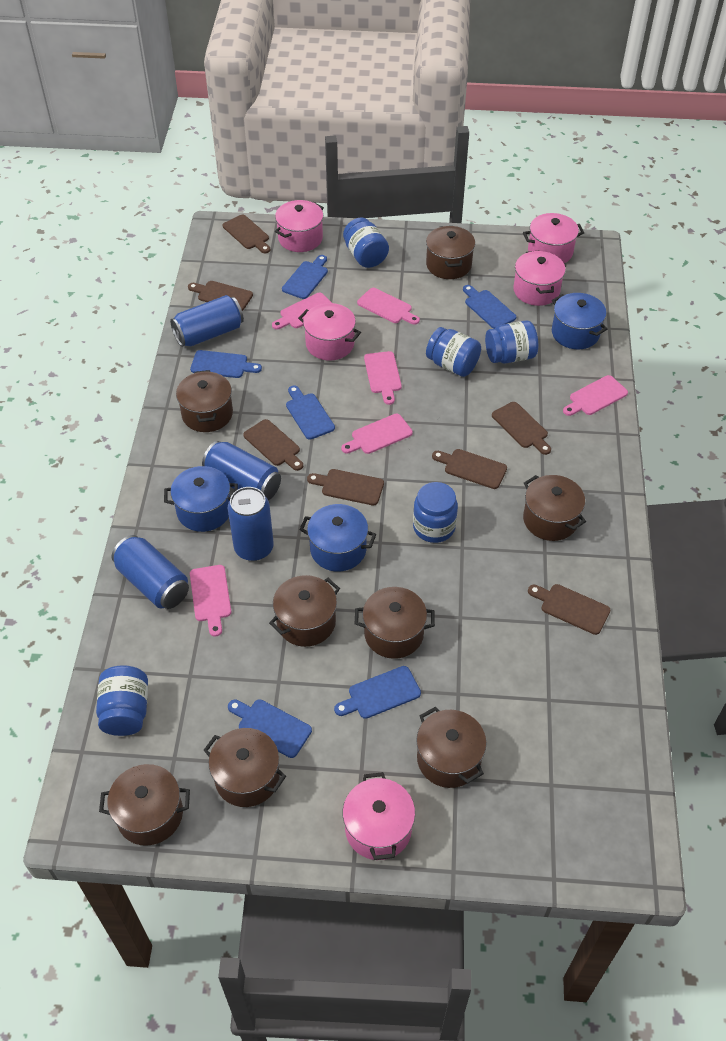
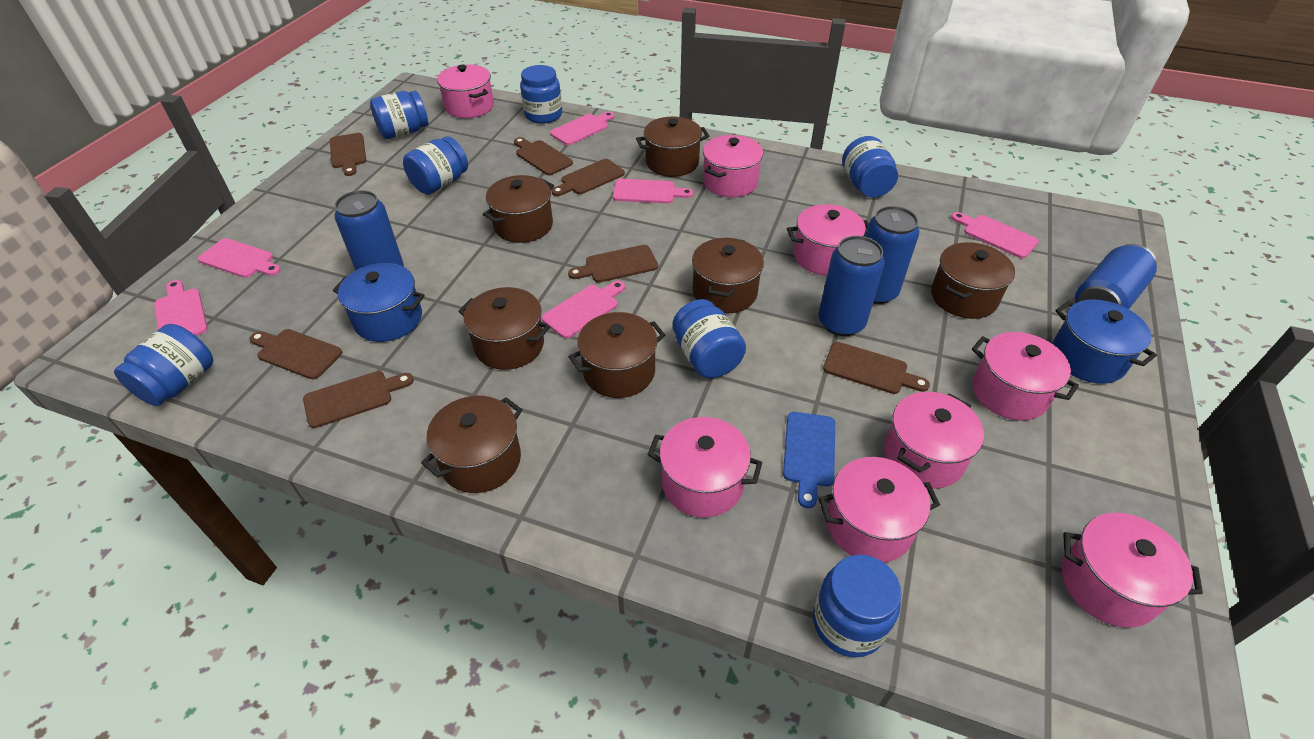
blue cutting board: 6 -> 1
blue jar: 5 -> 7
blue pot: 3 -> 2
brown pot: 8 -> 7
pink pot: 5 -> 8

